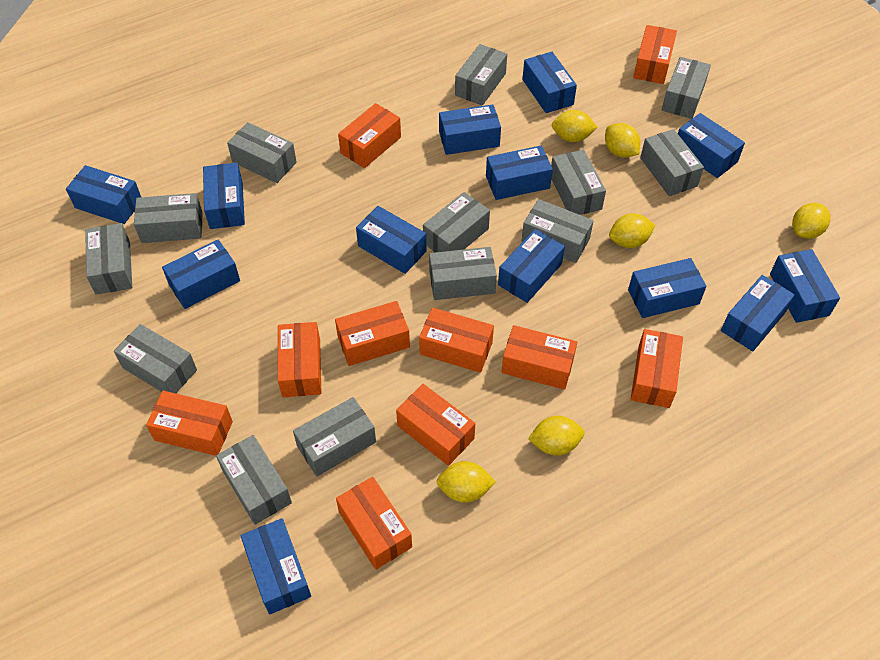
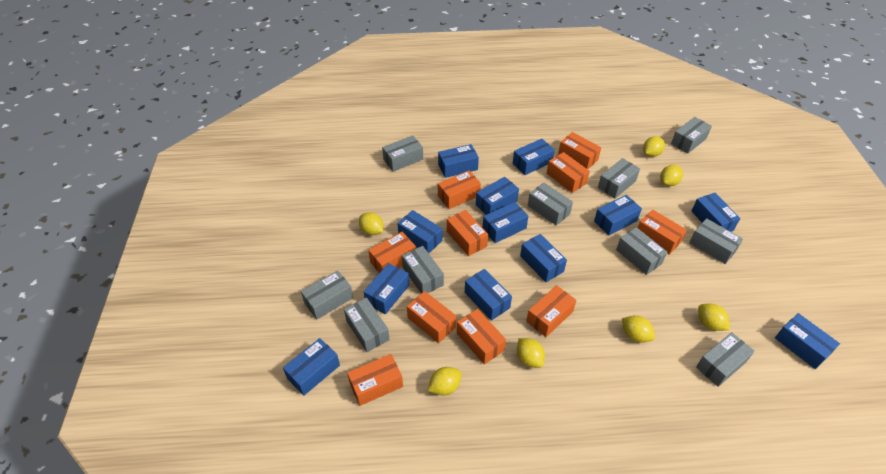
blue box: 13 -> 12
grey box: 13 -> 10
yellow lemon: 6 -> 7

